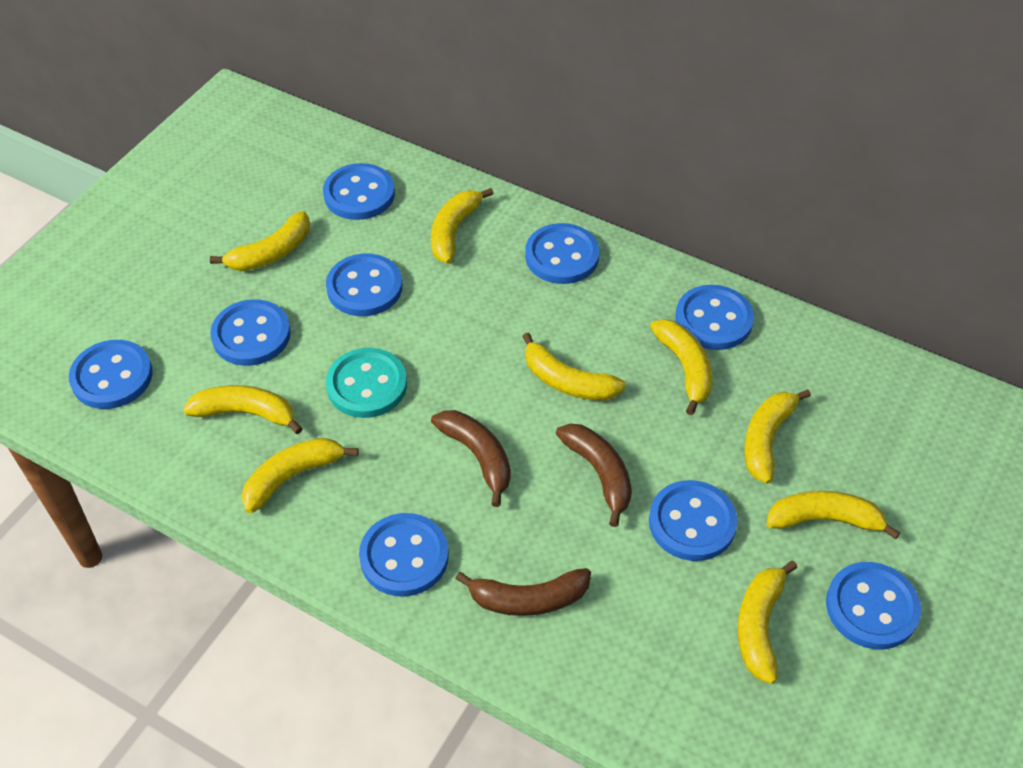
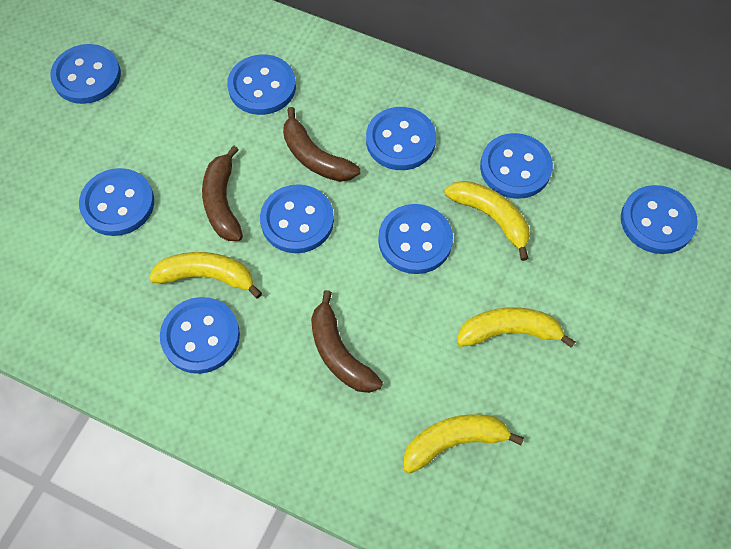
turquoise button: 1 -> 0
yellow banana: 9 -> 4

